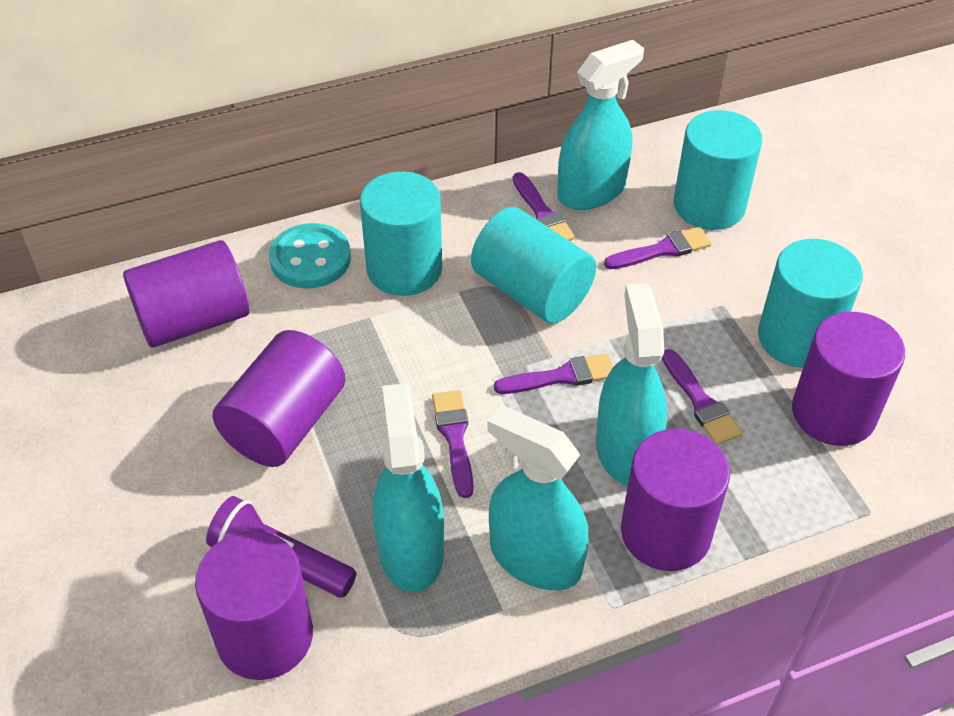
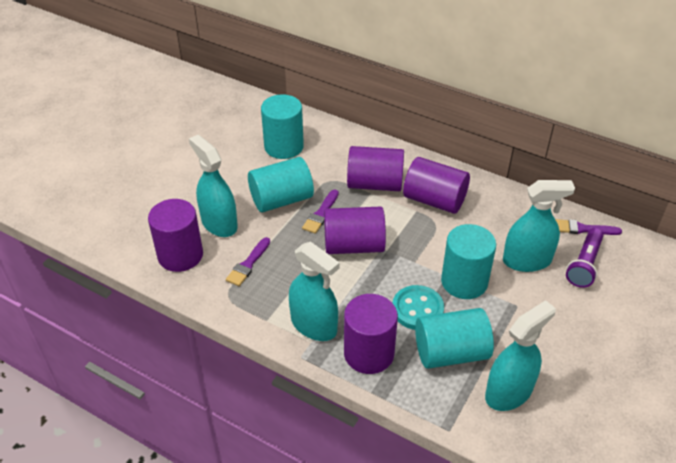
purple brush: 5 -> 3

